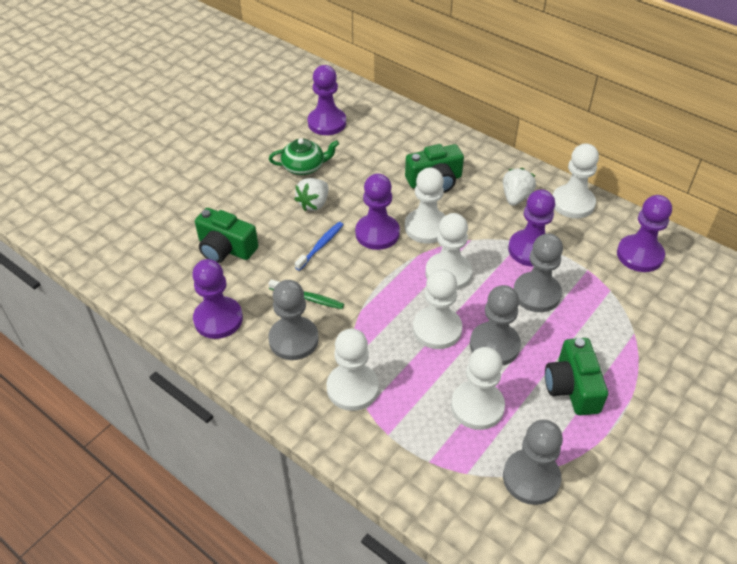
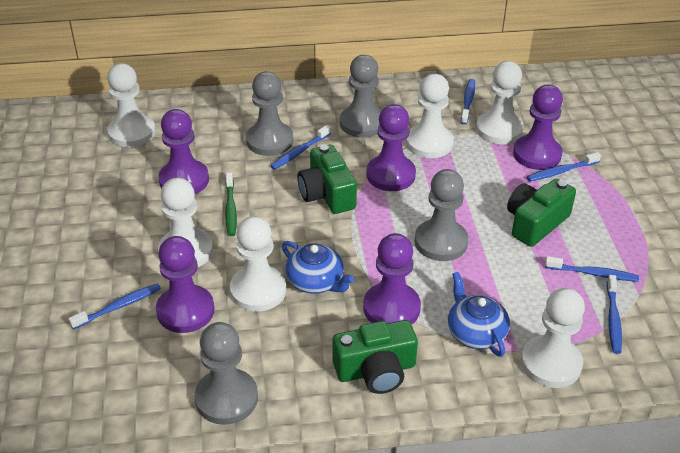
blue teapot: 0 -> 2
blue toothbrush: 1 -> 6
green teapot: 1 -> 0
white strawberry: 2 -> 0

